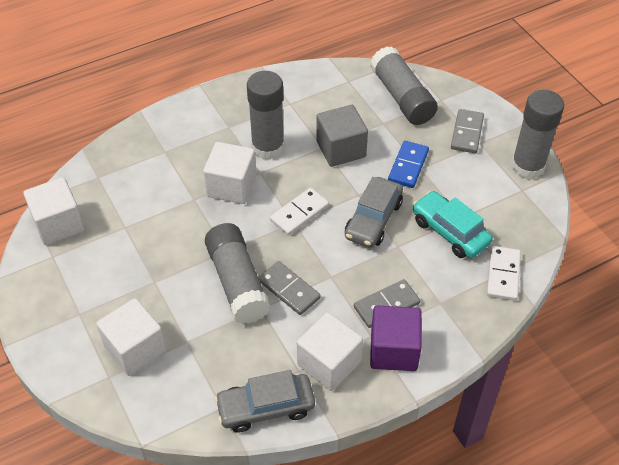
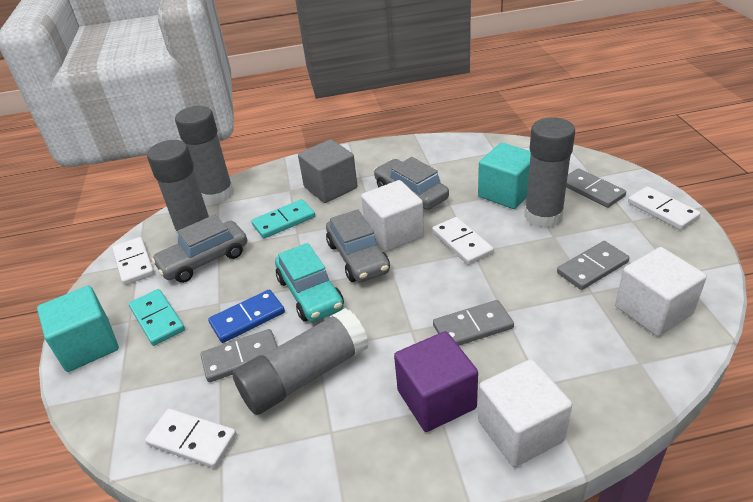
grey car: 2 -> 3
grey domino: 3 -> 4
turquoise cube: 0 -> 2
turquoise domino: 0 -> 2
white cube: 4 -> 3
white domino: 2 -> 4

